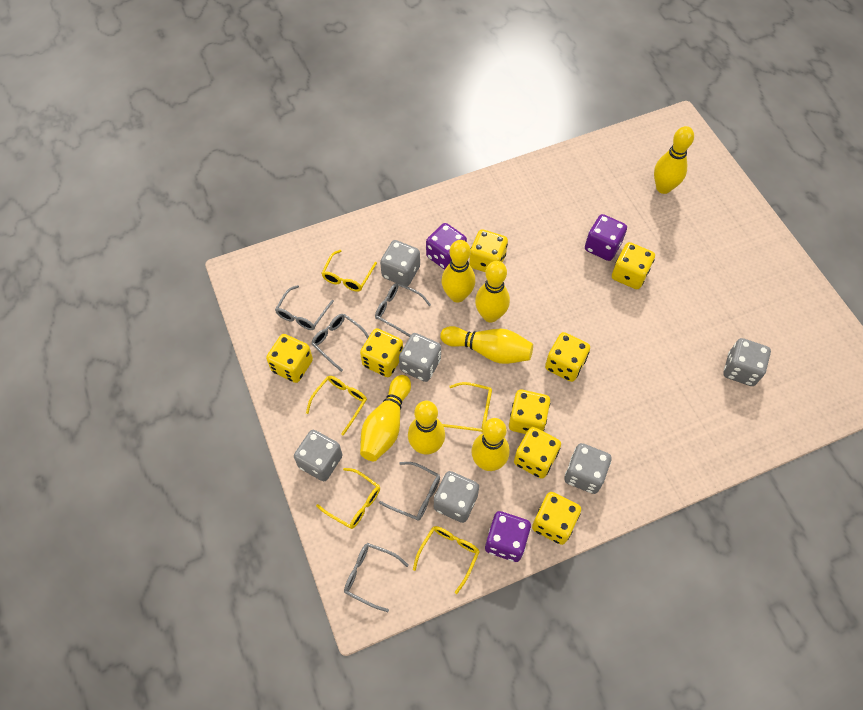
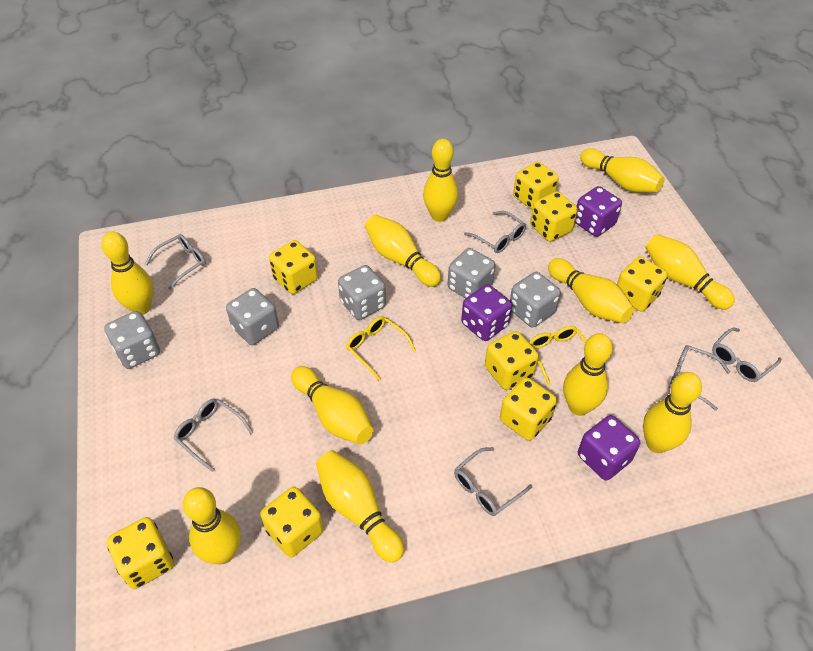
grey dice: 6 -> 5
grey glasses: 5 -> 6
yellow bowling pin: 7 -> 11
yellow glasses: 5 -> 2

